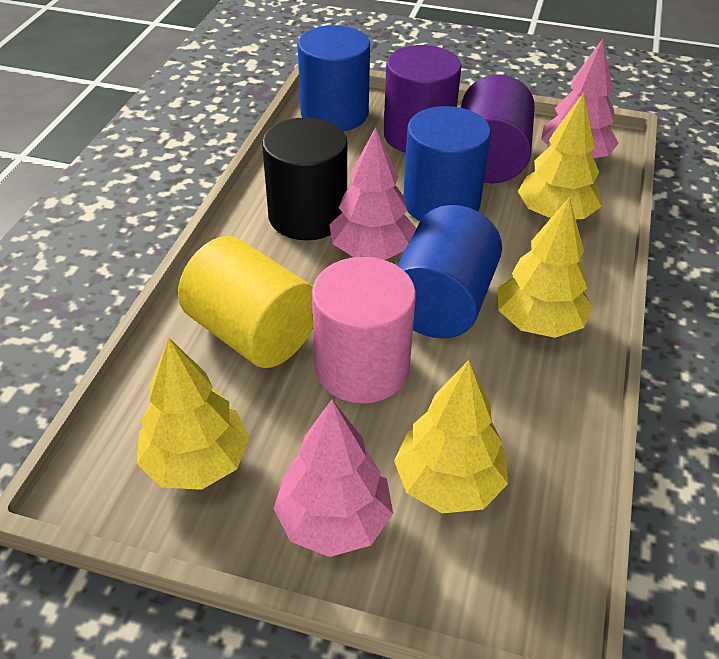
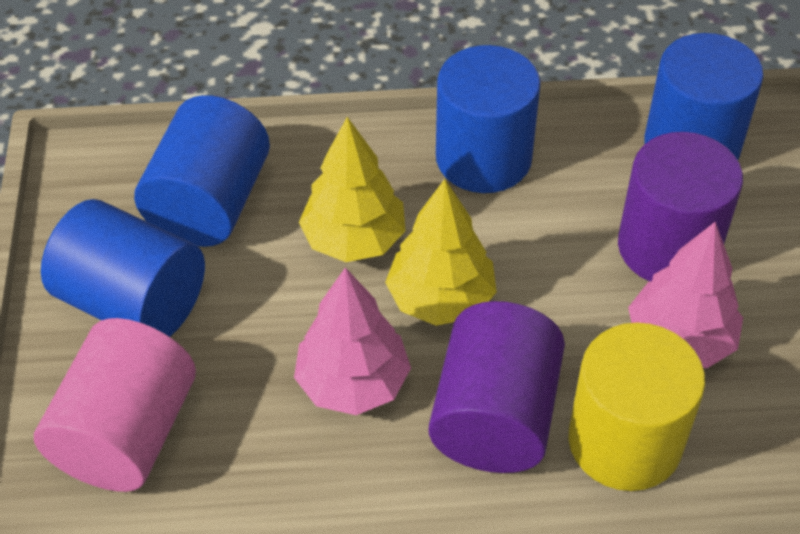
black cylinder: 1 -> 0
blue cylinder: 3 -> 4
pink tree: 3 -> 2
yellow tree: 4 -> 2

